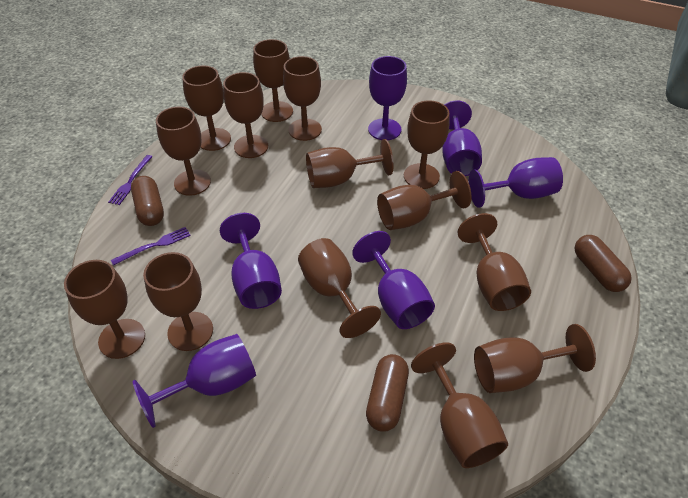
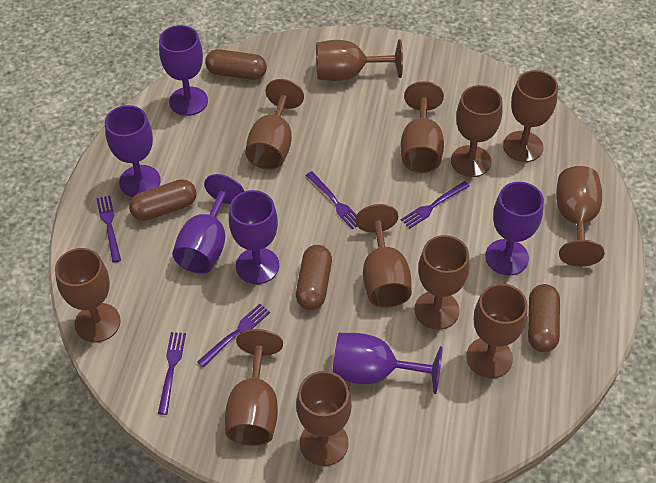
brown capsule: 3 -> 4
brown goblet: 14 -> 12
purple fork: 2 -> 5

